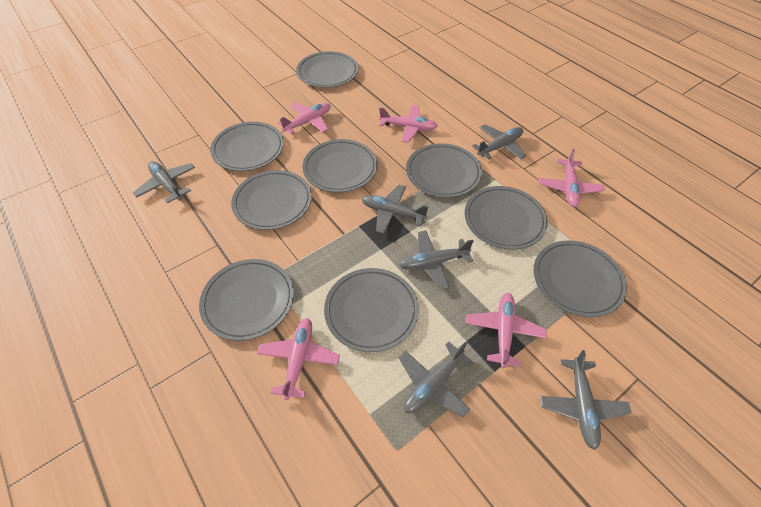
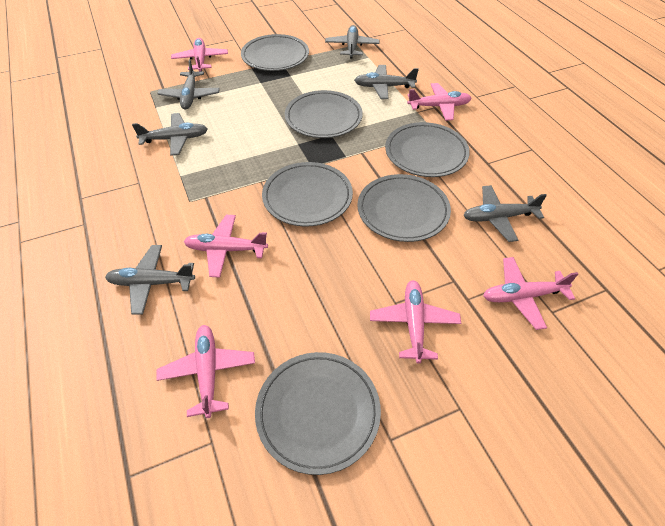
grey plate: 9 -> 6
pink plane: 5 -> 6

